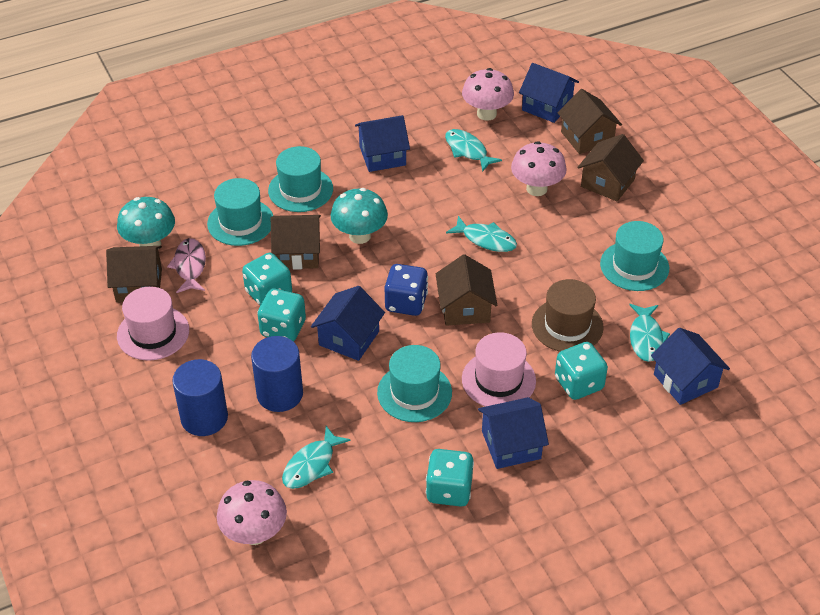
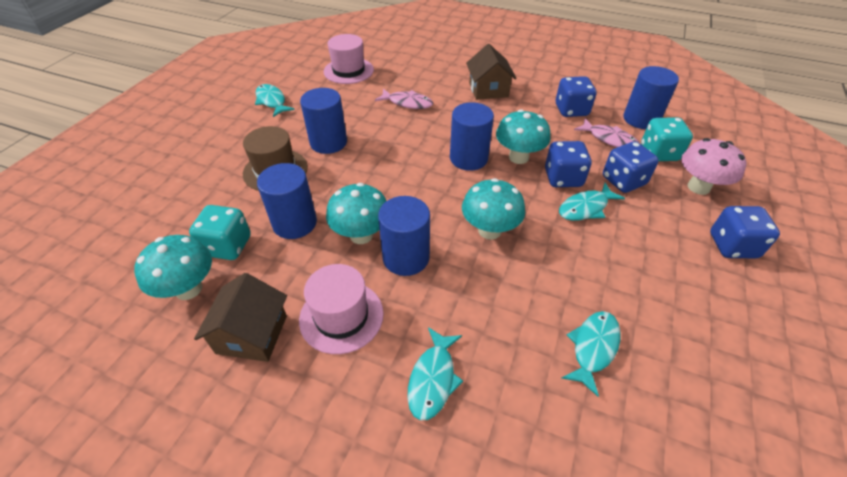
blue cylinder: 2 -> 5
blue dice: 1 -> 4
blue house: 5 -> 0
brown house: 5 -> 2
pink fish: 1 -> 2
pink mushroom: 3 -> 1
turquoise dice: 4 -> 2
turquoise hat: 4 -> 0
turquoise mushroom: 2 -> 4

